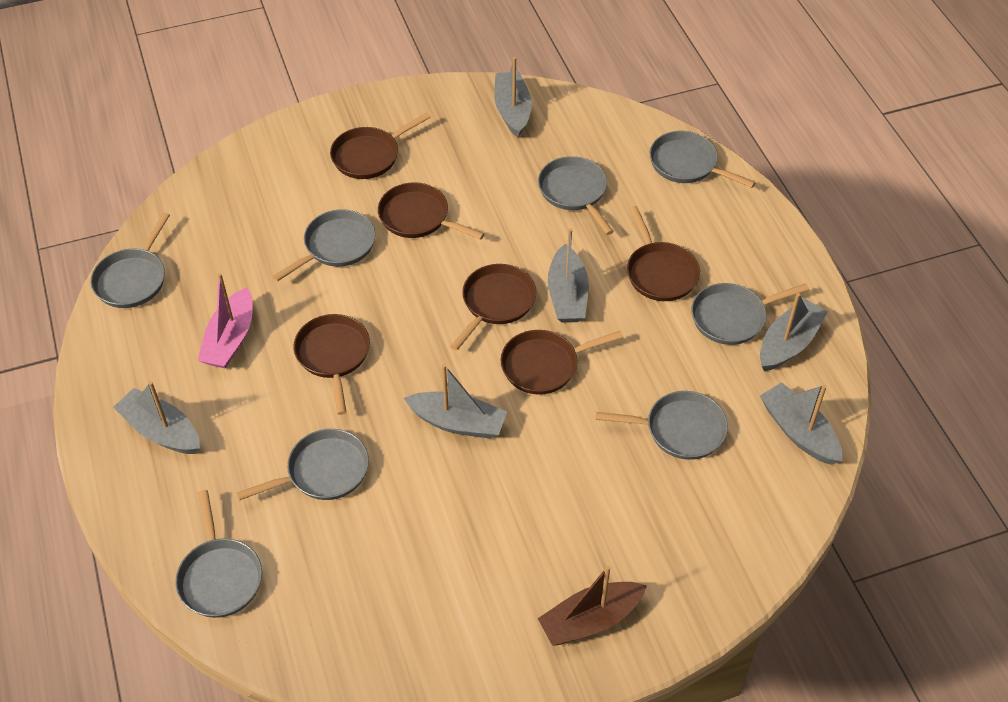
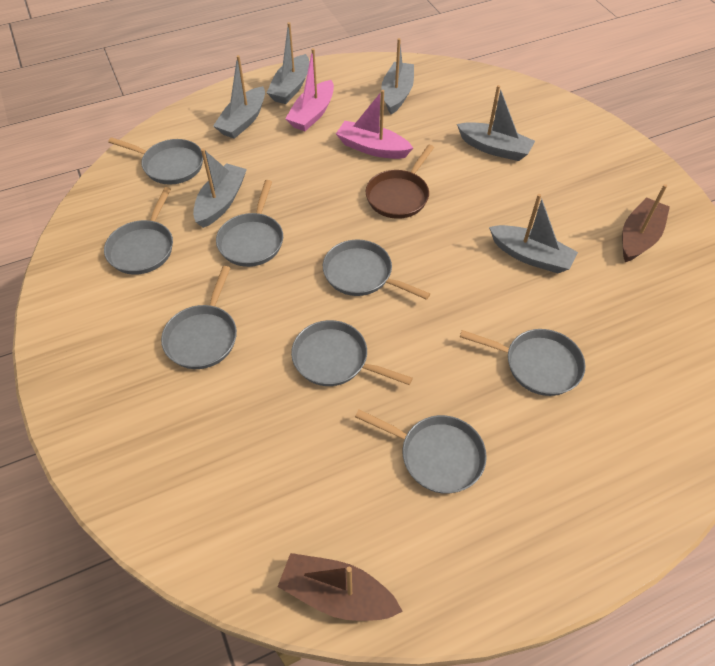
brown boat: 1 -> 2
brown pan: 6 -> 1
pink boat: 1 -> 2

